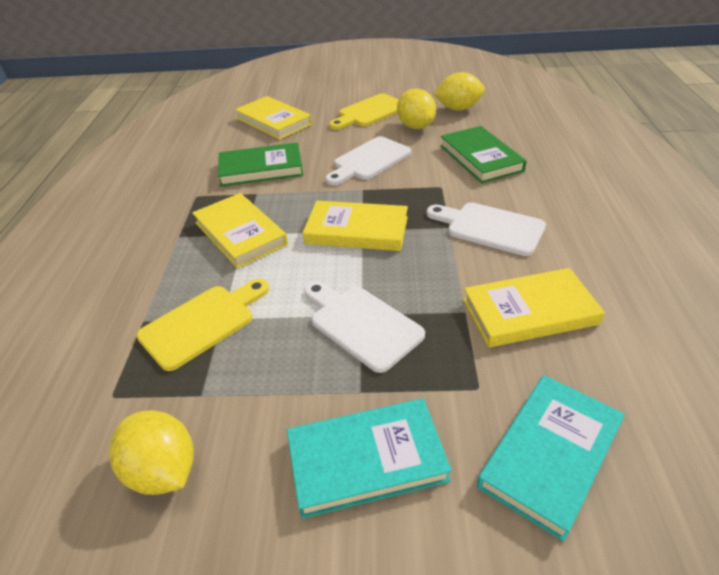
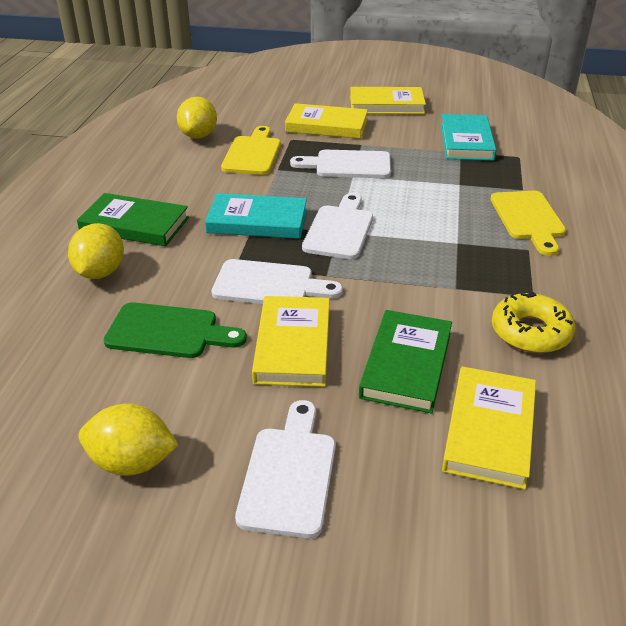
green cutting board: 0 -> 1
white cutting board: 3 -> 4
yellow donut: 0 -> 1

